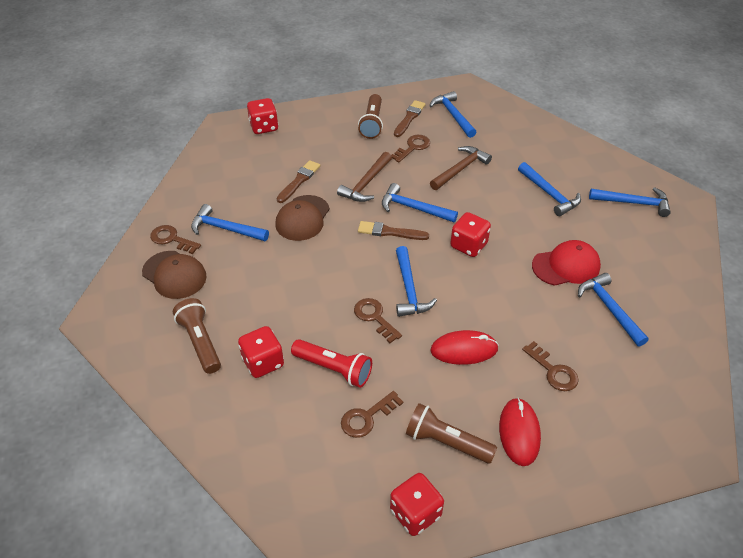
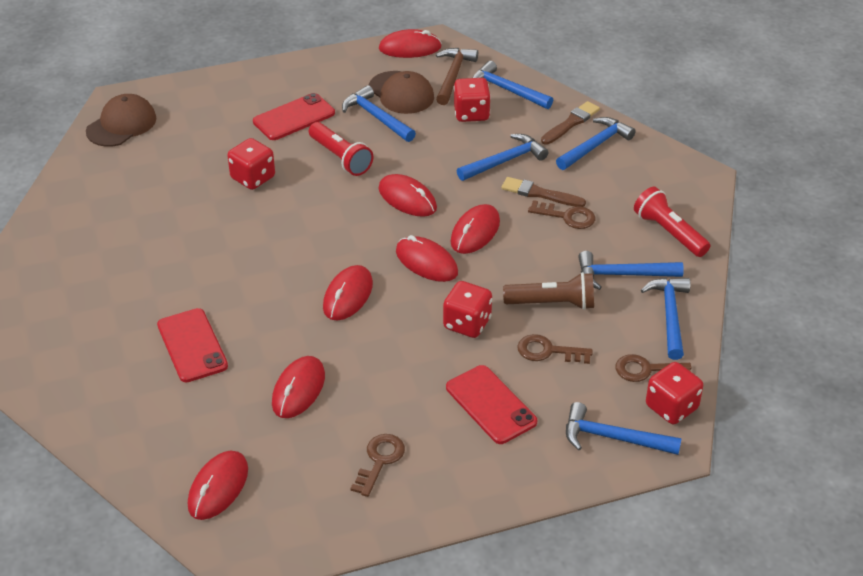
brown brush: 3 -> 2
brown flashlight: 3 -> 1
brown hammer: 2 -> 1
brown key: 5 -> 4
red cap: 1 -> 0
red flashlight: 1 -> 2
red mouse: 2 -> 7
red phone: 0 -> 3

